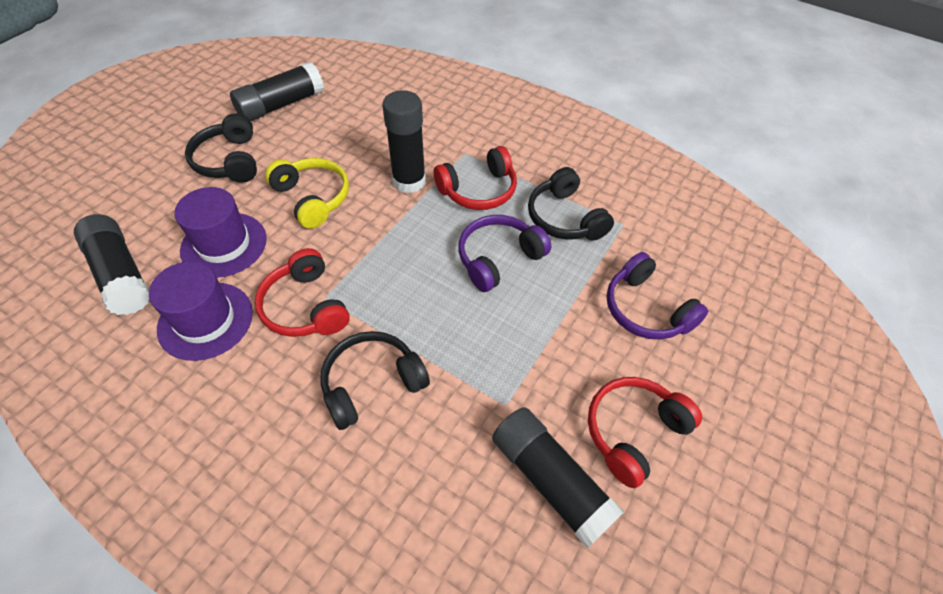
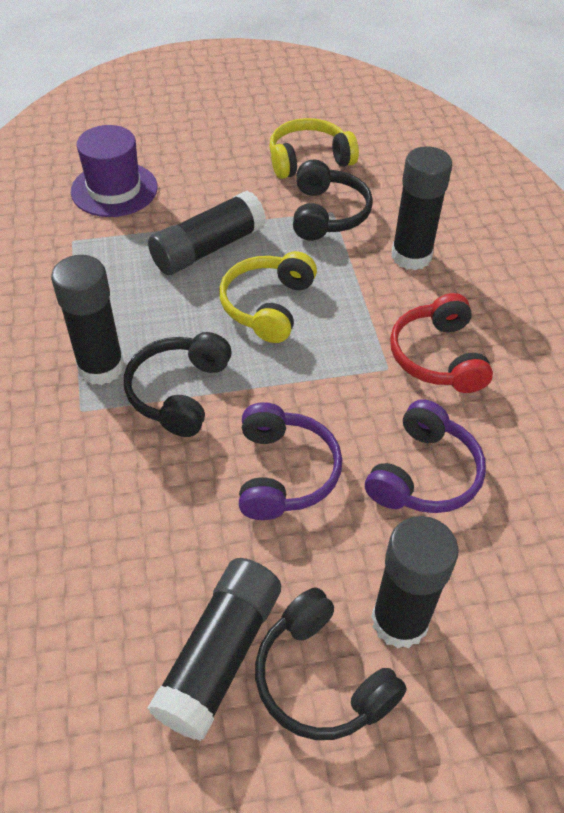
black glue stick: 4 -> 5
purple hat: 2 -> 1
red headphones: 3 -> 1
yellow headphones: 1 -> 2

